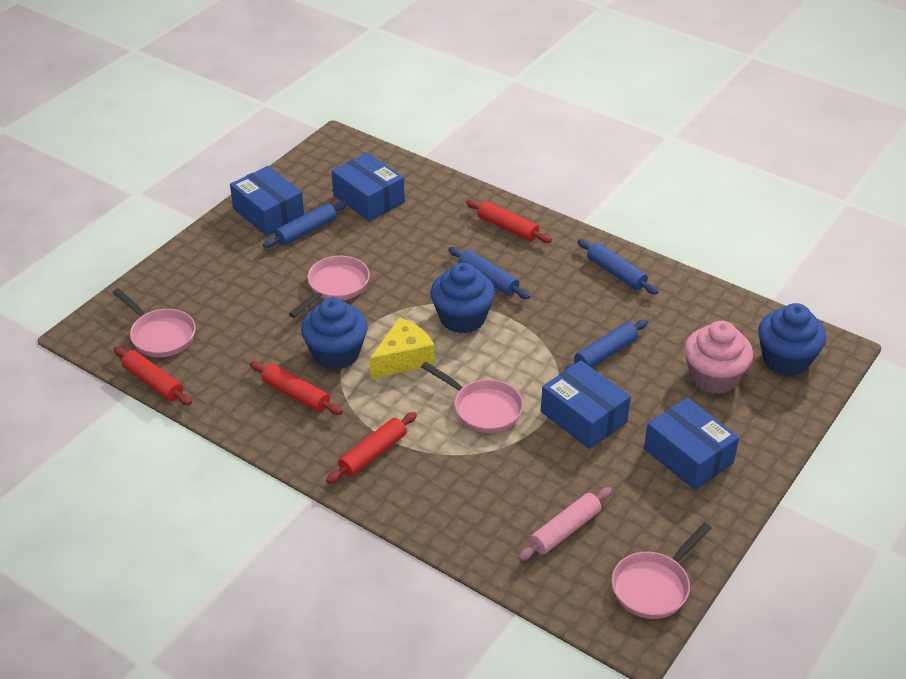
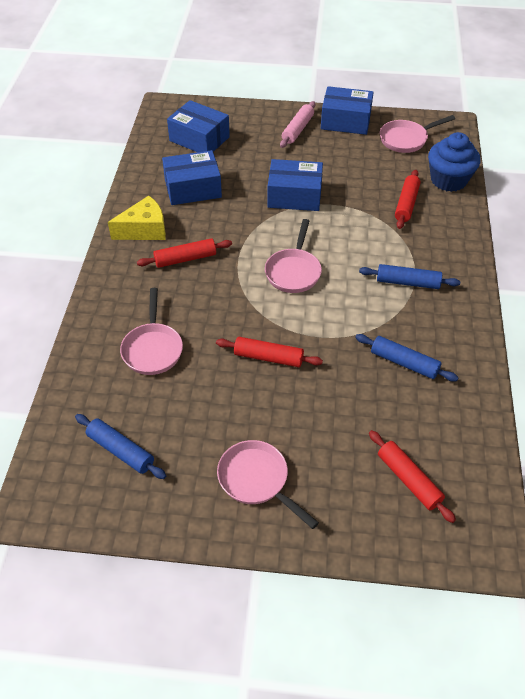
blue cupcake: 3 -> 1
blue rolling pin: 4 -> 3
pink cupcake: 1 -> 0

